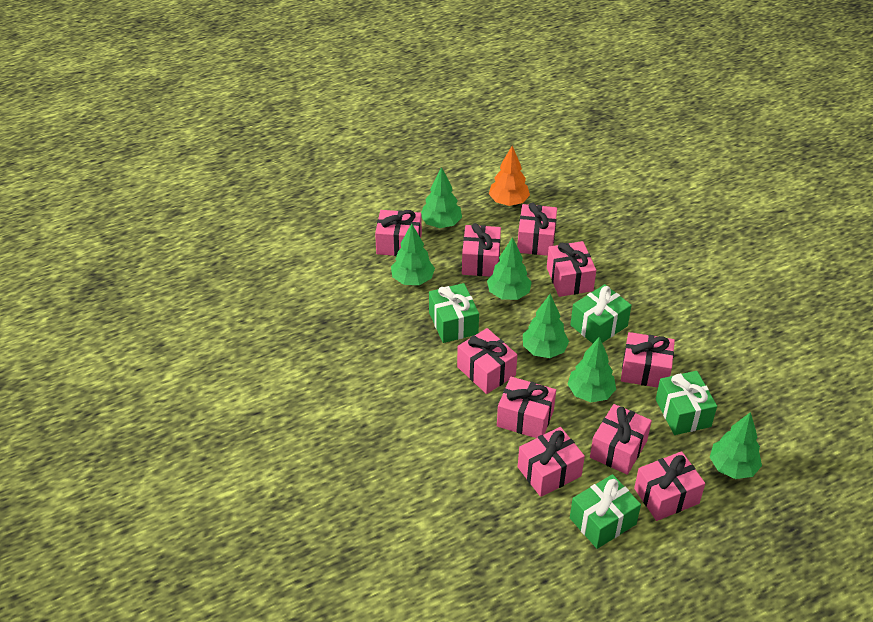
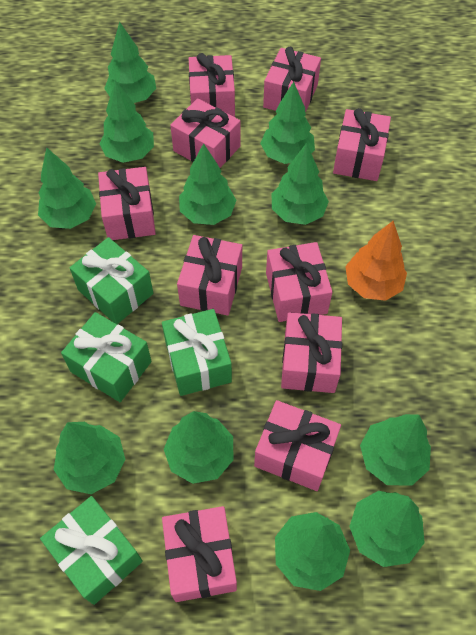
green tree: 6 -> 11

